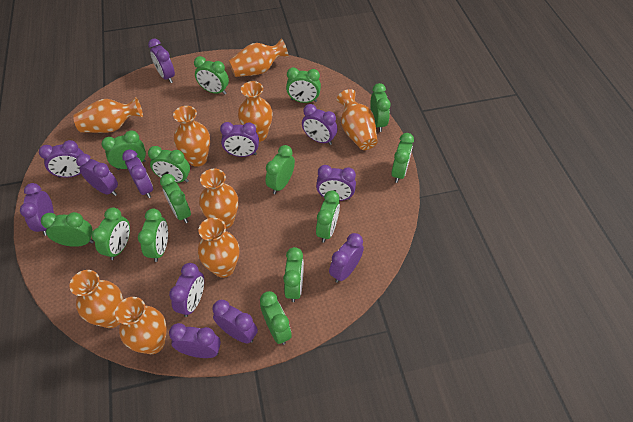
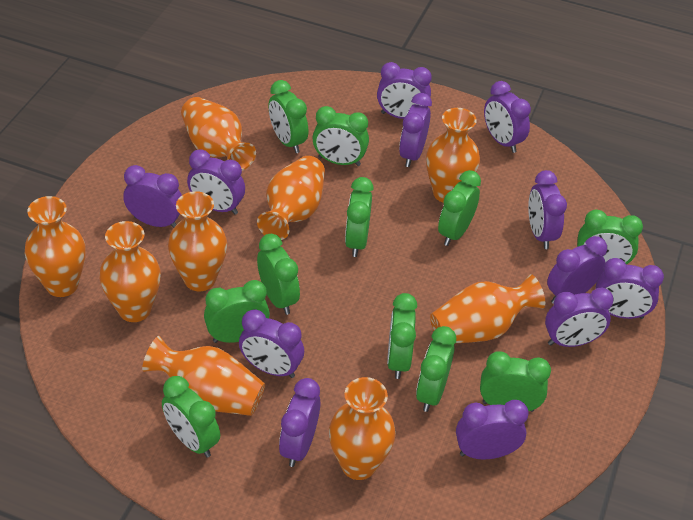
green clock: 14 -> 11

